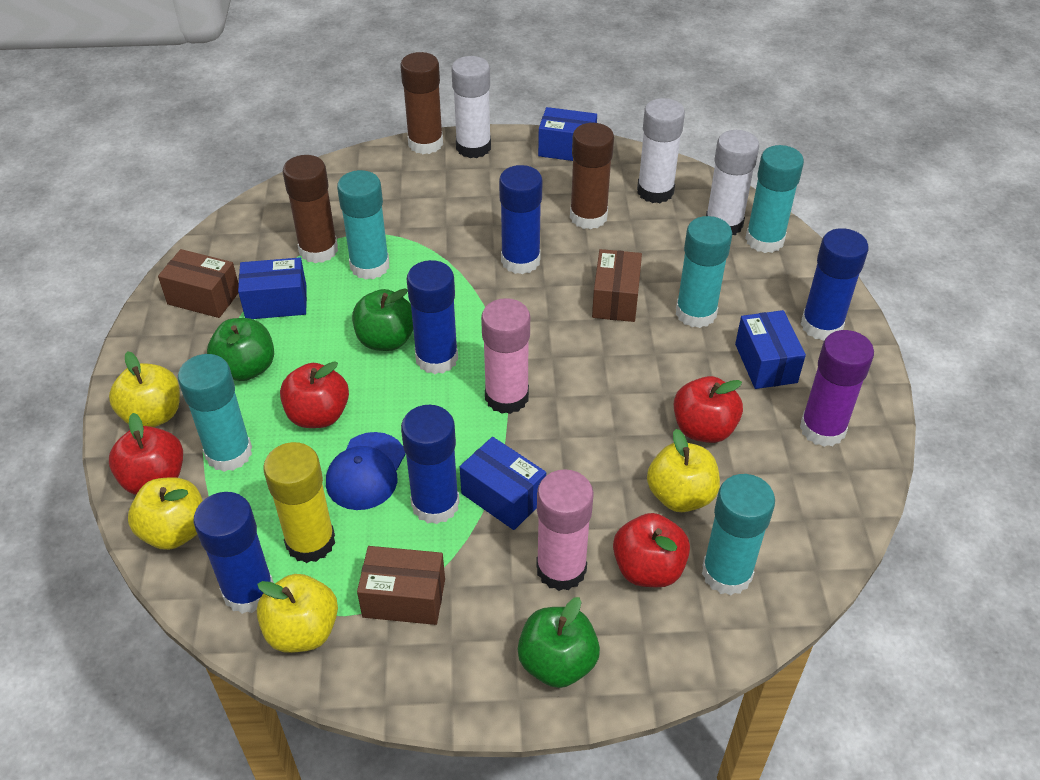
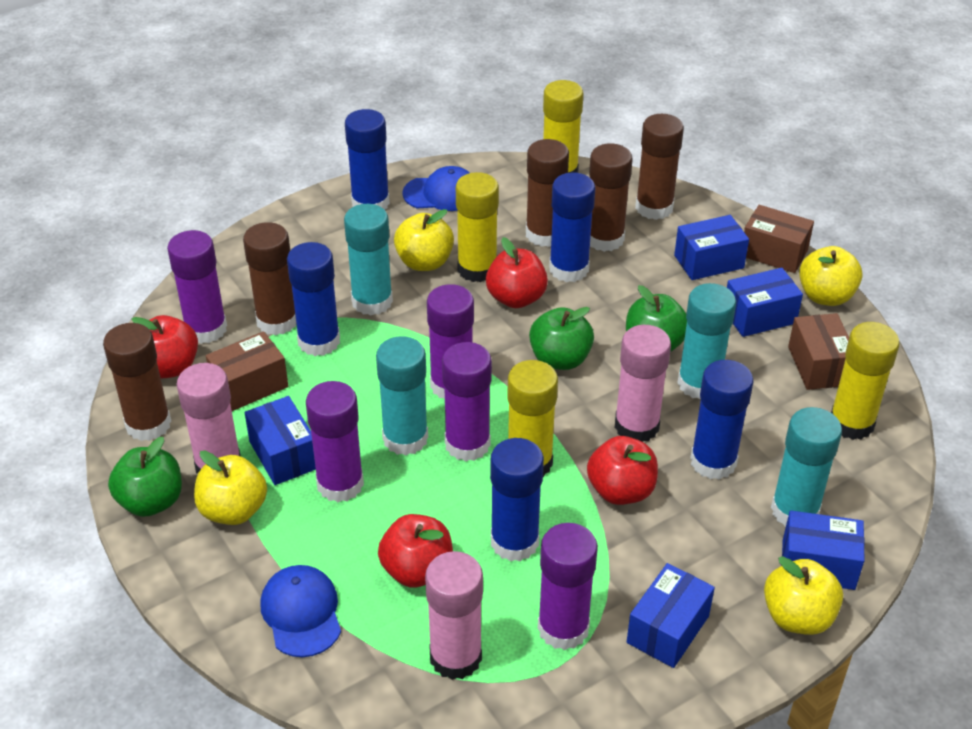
blue box: 4 -> 5
blue cap: 1 -> 2
brown glue stick: 3 -> 5
pink glue stick: 2 -> 3
purple glue stick: 1 -> 5
turquoise glue stick: 5 -> 4
white glue stick: 3 -> 0
yellow glue stick: 1 -> 4

